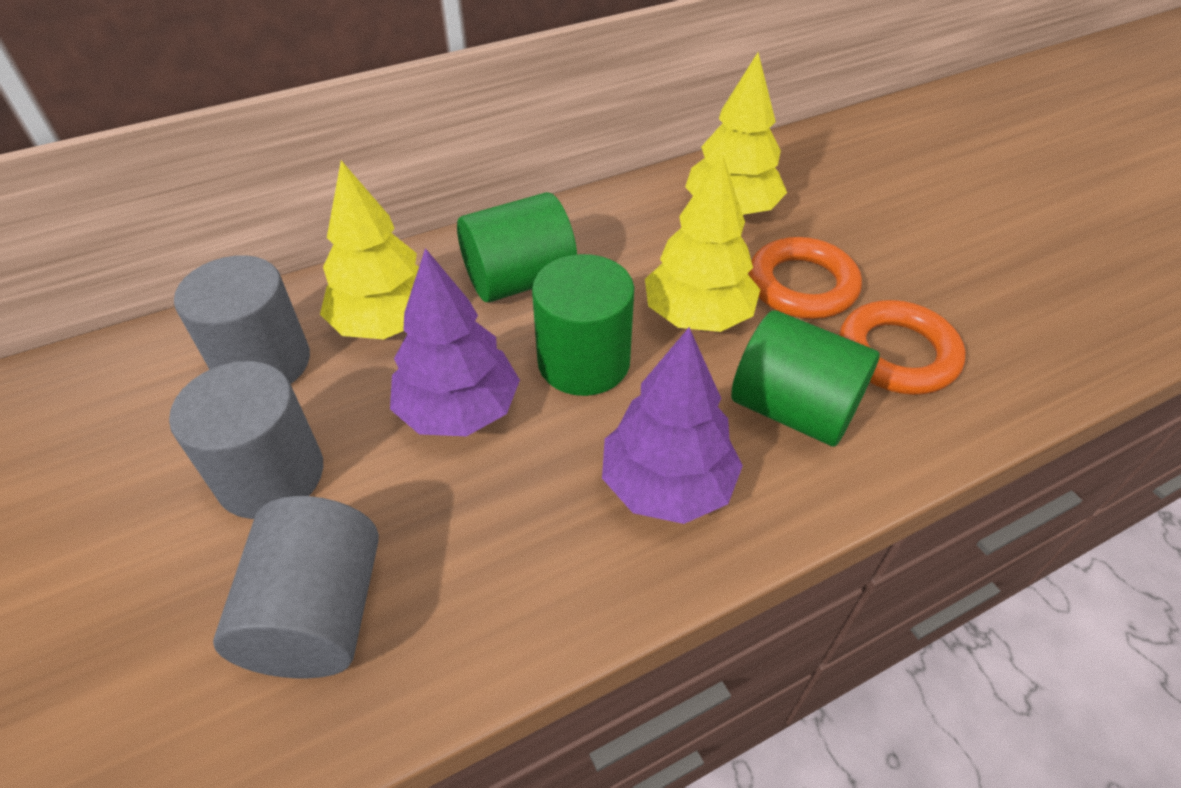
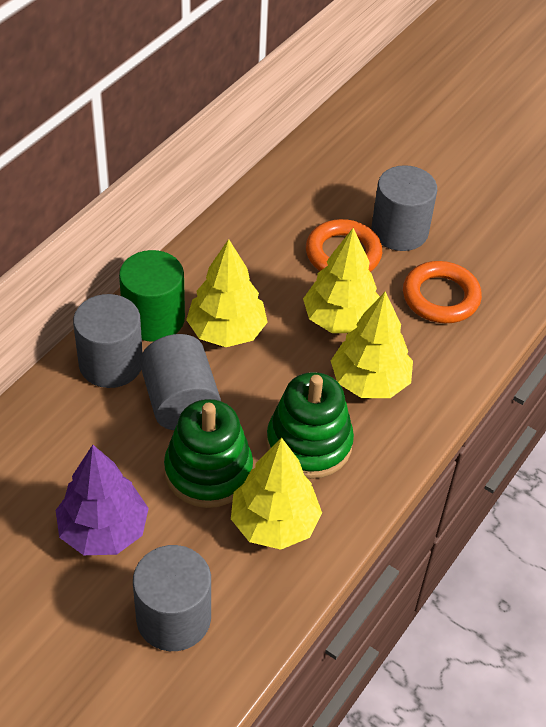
green cylinder: 3 -> 1
green stacking toy: 0 -> 2
grey cylinder: 3 -> 4
purple tree: 2 -> 1
yellow tree: 3 -> 4

